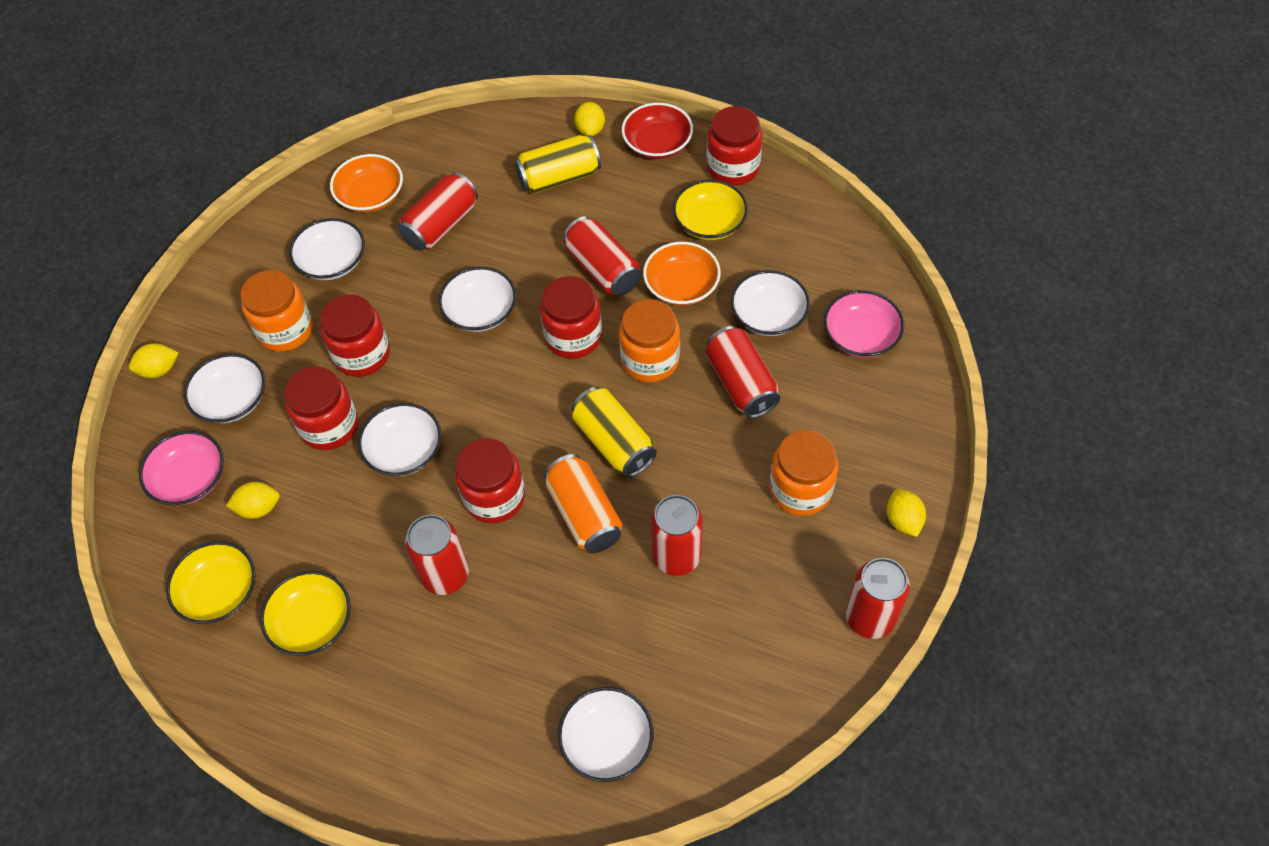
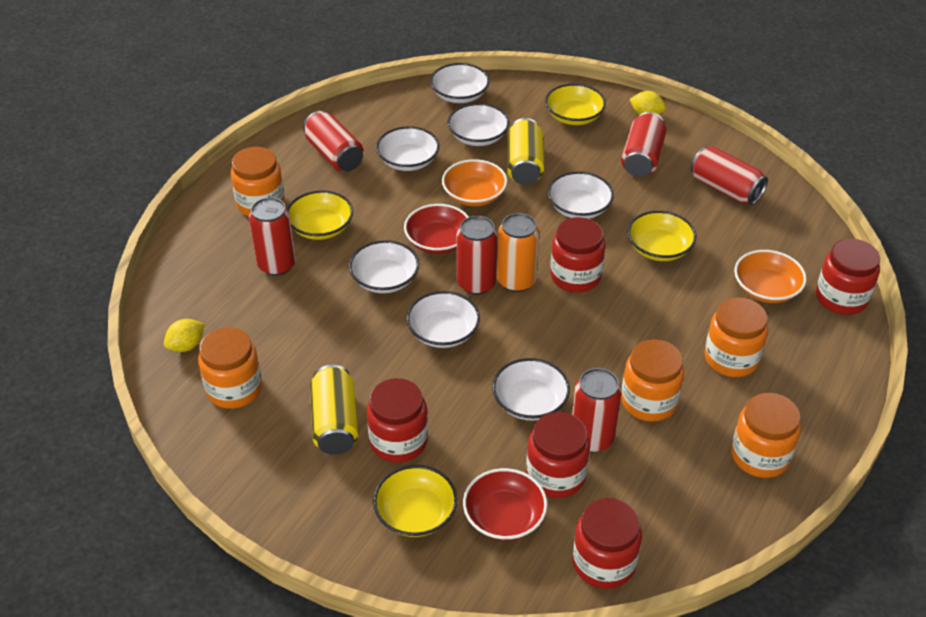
orange jar: 3 -> 5
pink bowl: 2 -> 0
red bowl: 1 -> 2
white bowl: 6 -> 7
yellow bowl: 3 -> 4
yellow lemon: 4 -> 2

